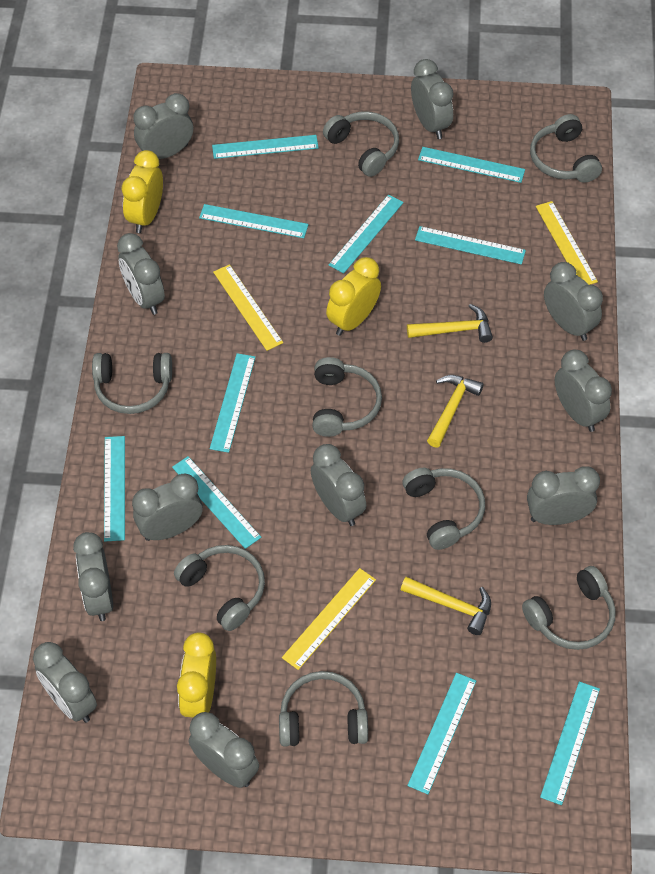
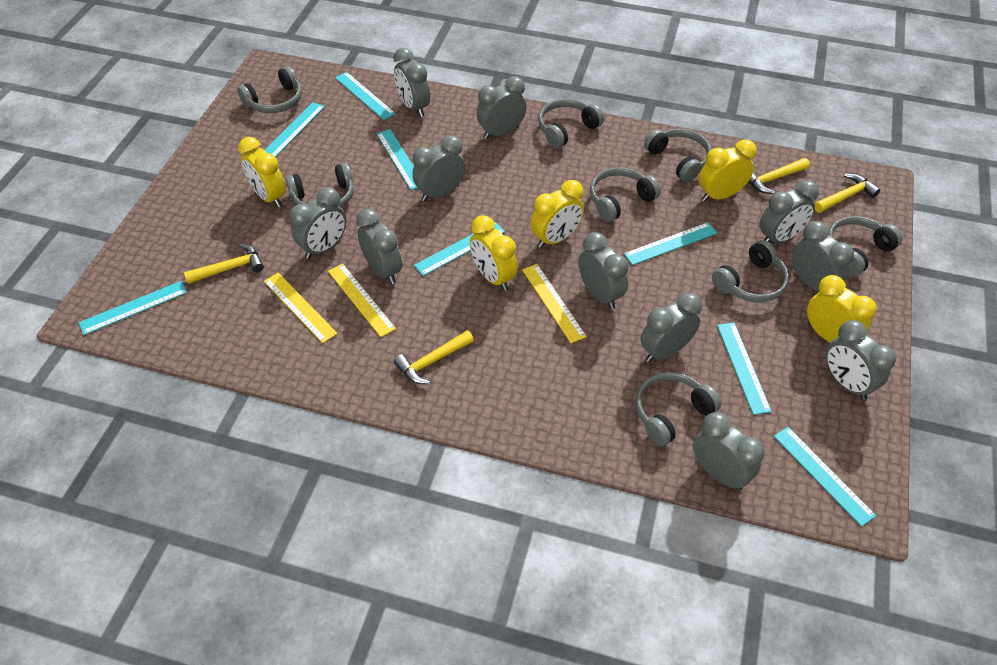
turquoise ruler: 10 -> 8
yellow clock: 3 -> 5
yellow hammer: 3 -> 4

